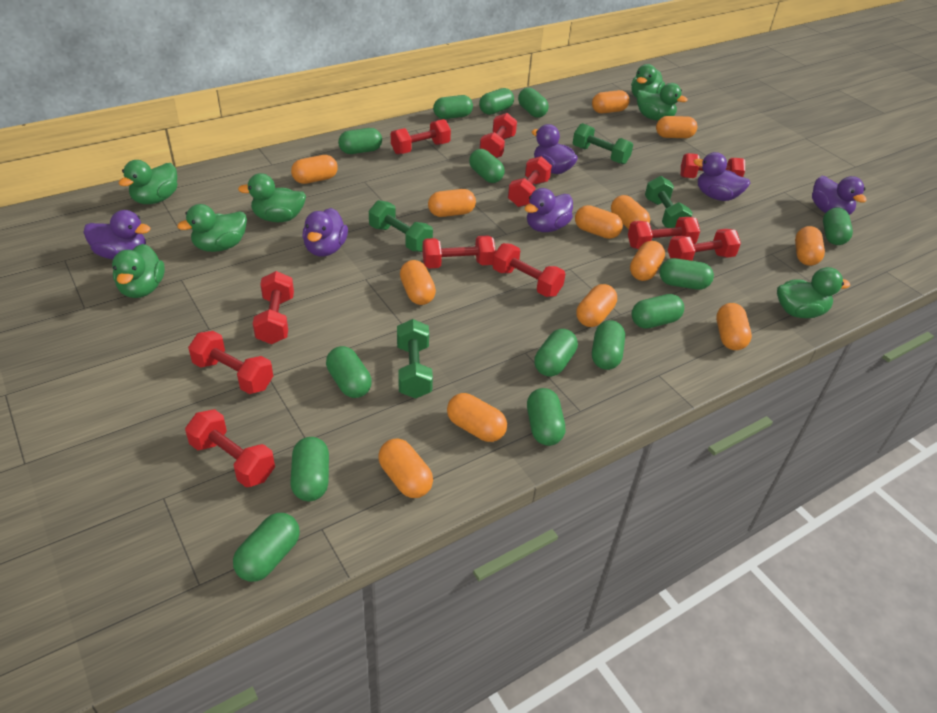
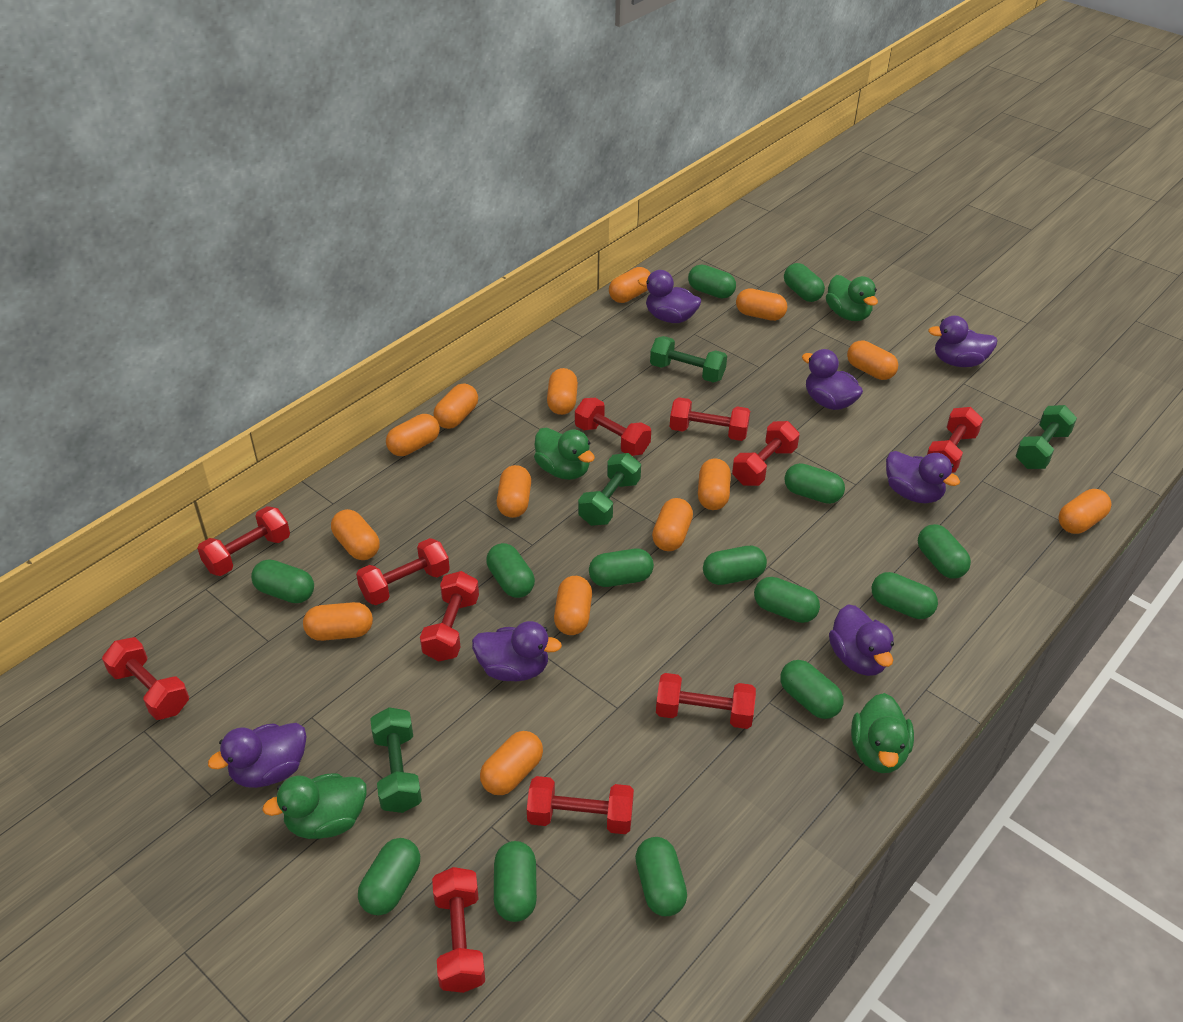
green duck: 7 -> 4
orange capsule: 13 -> 14
purple duck: 6 -> 7

